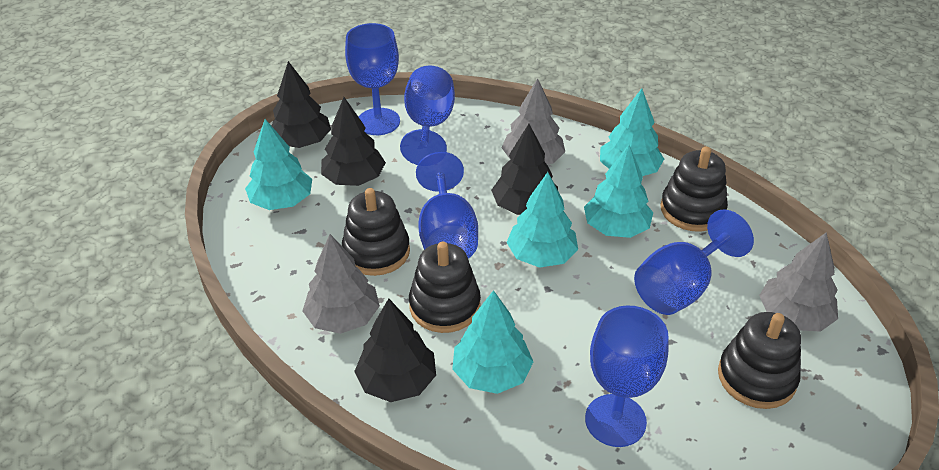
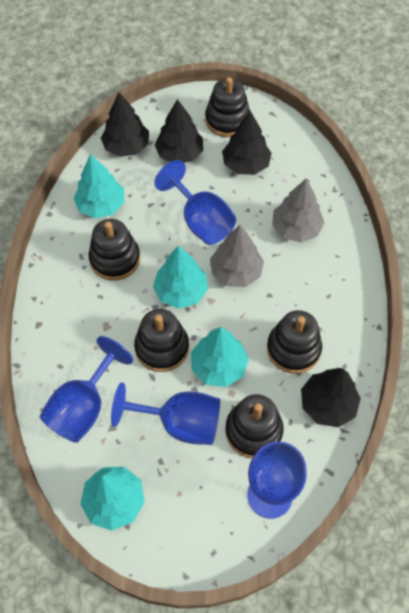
black stacking toy: 4 -> 5
blue goblet: 5 -> 4
grey tree: 3 -> 2
turquoise tree: 5 -> 4

